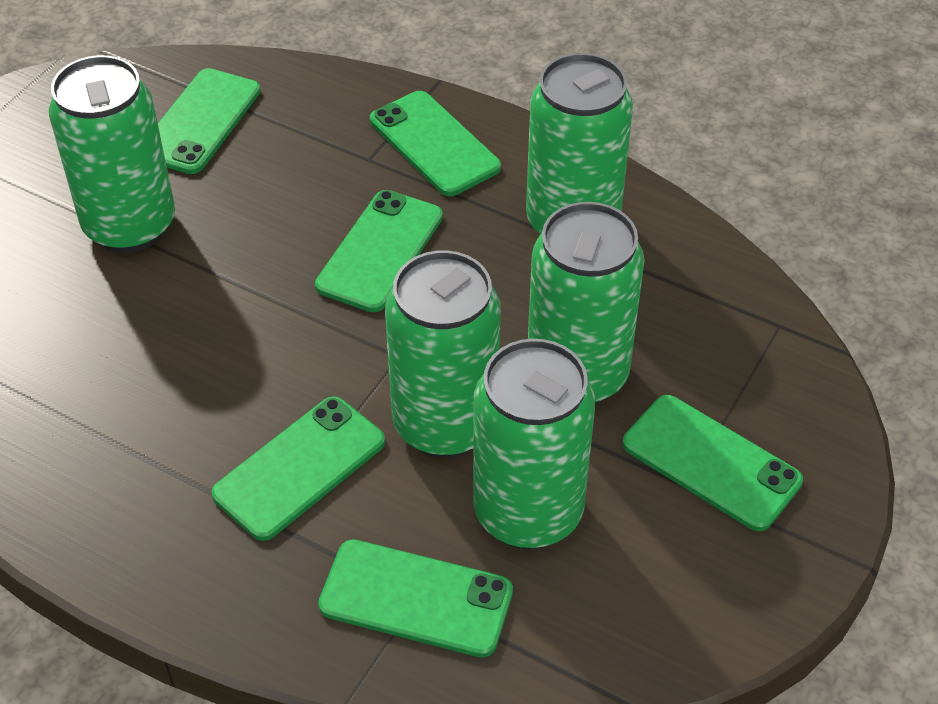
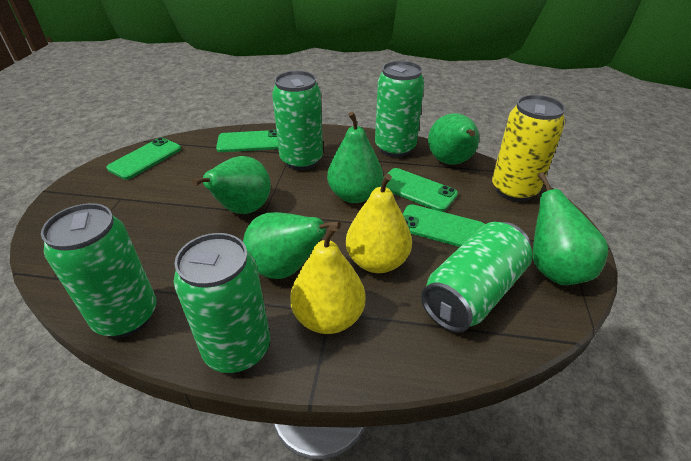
green pear: 0 -> 5
green phone: 6 -> 4
yellow can: 0 -> 1
yellow pear: 0 -> 2

